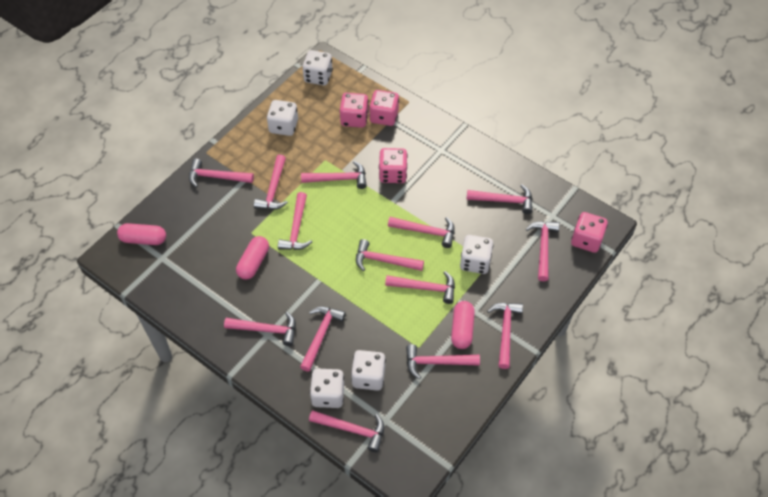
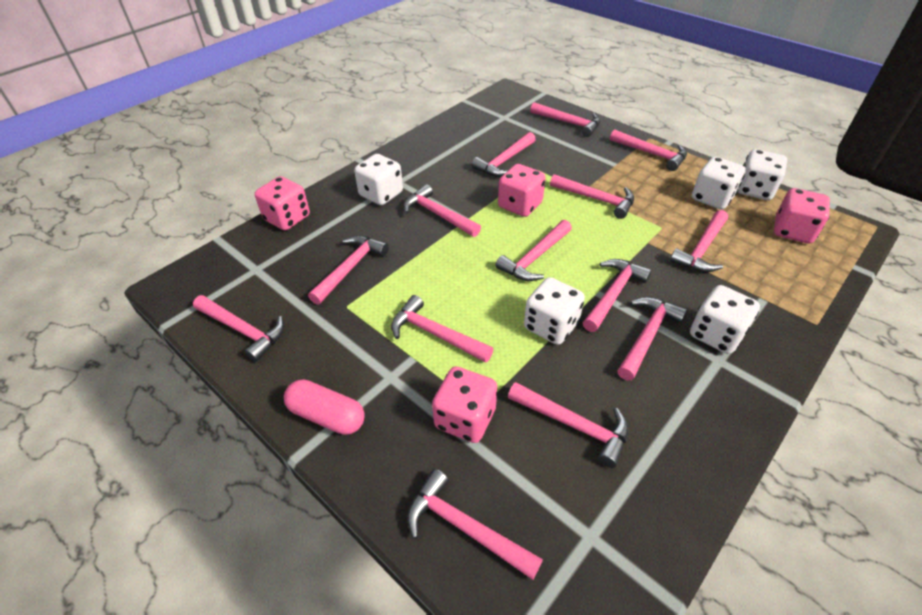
pink capsule: 3 -> 1

